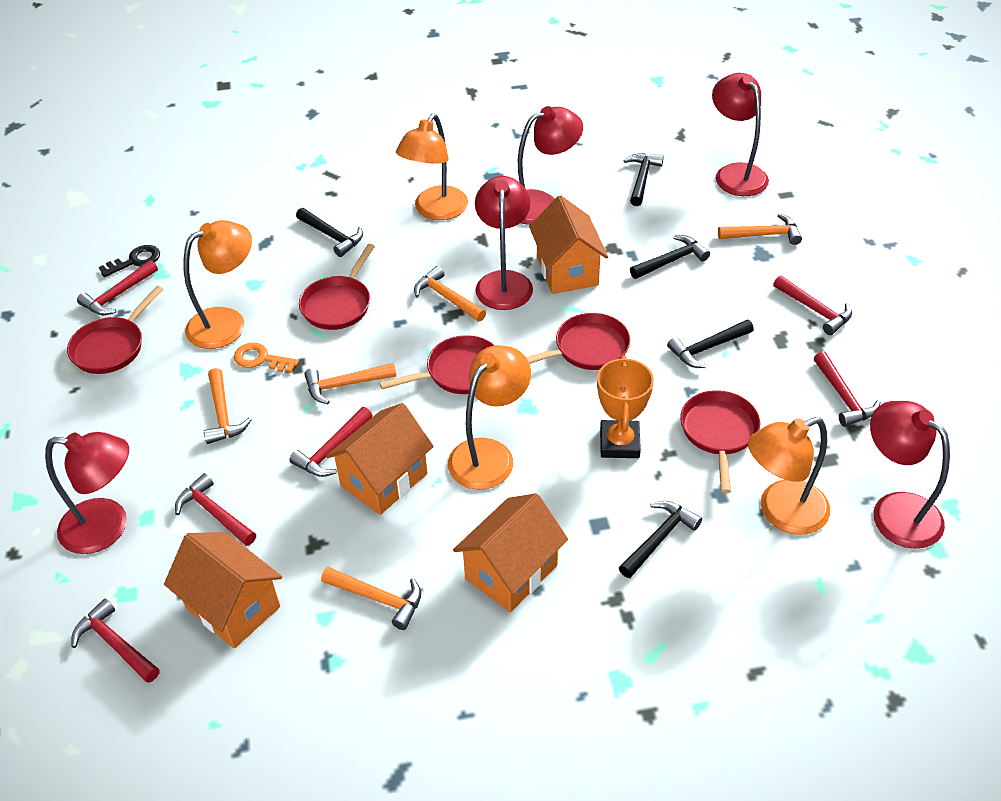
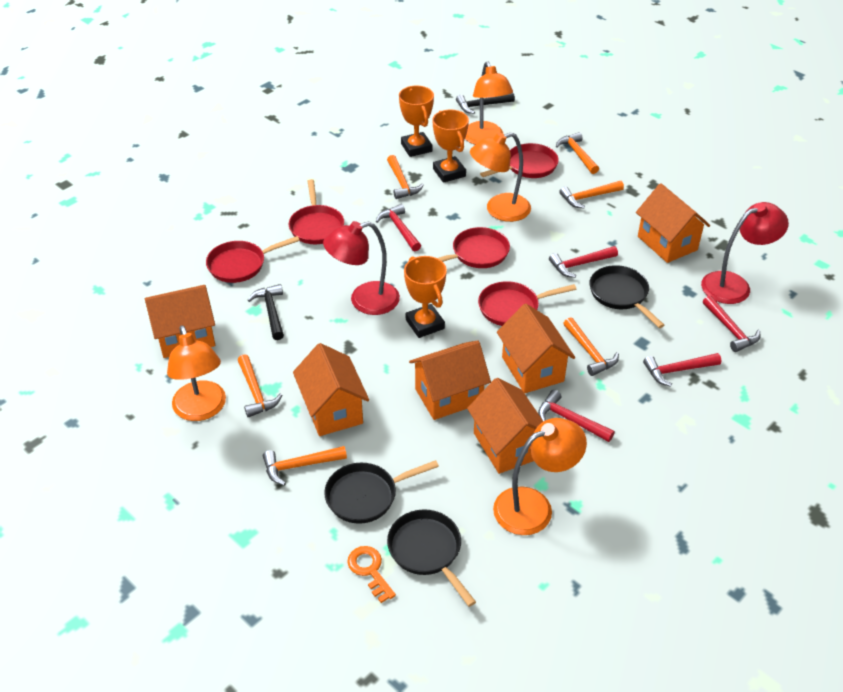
black hammer: 5 -> 2
black key: 1 -> 0
black pan: 0 -> 3
orange hammer: 5 -> 6
orange house: 4 -> 6
orange trophy: 1 -> 3
red hammer: 6 -> 5
red lamp: 5 -> 2

